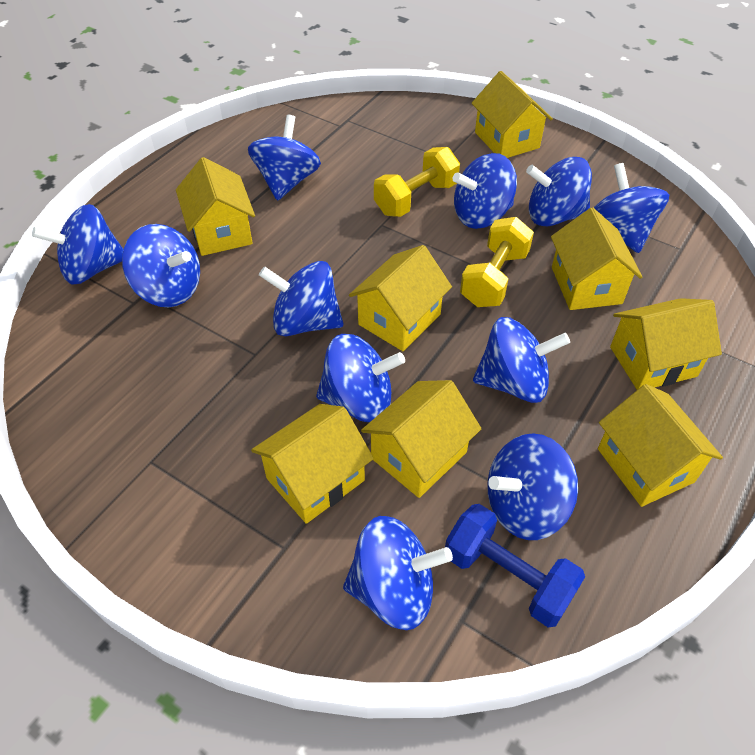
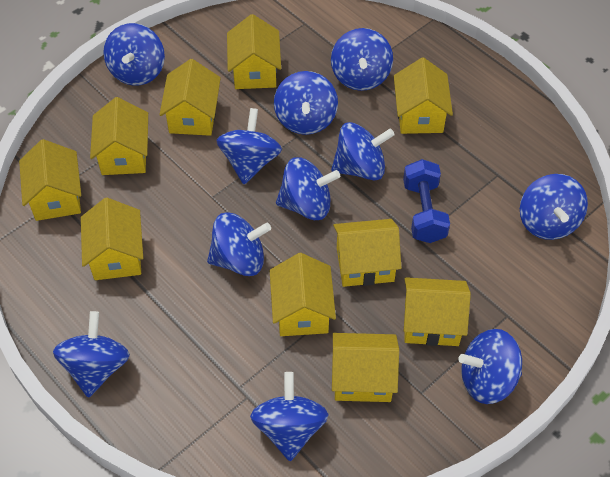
yellow dumbbell: 2 -> 0
yellow house: 8 -> 10

